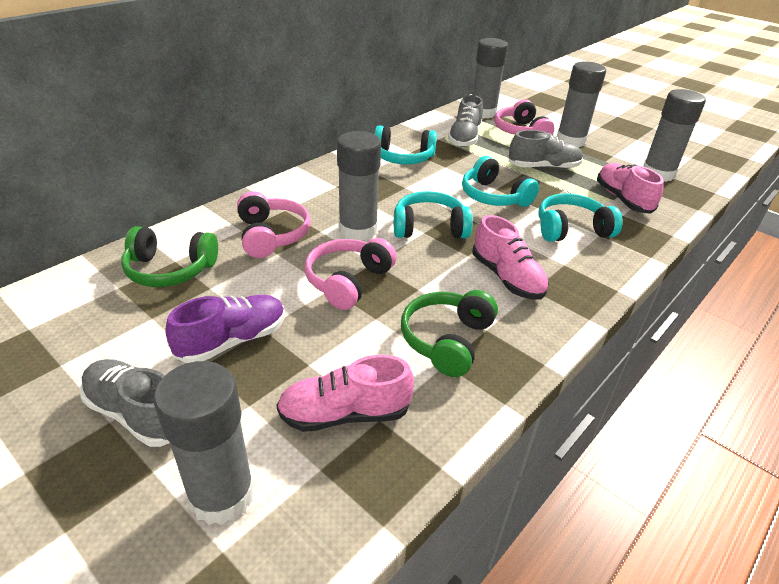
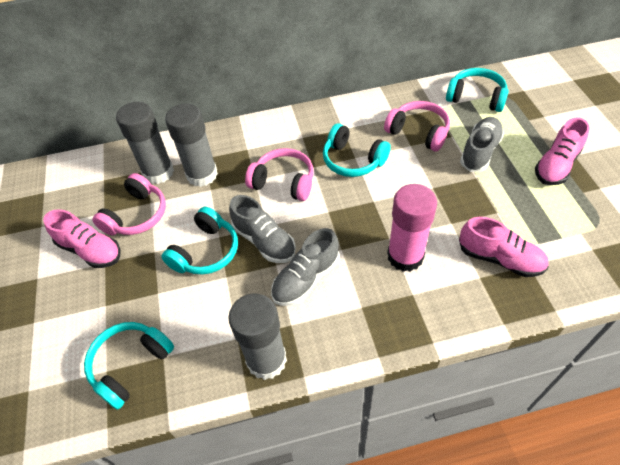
green headphones: 2 -> 0
grey glue stick: 5 -> 3
pink glue stick: 0 -> 1
purple shoe: 1 -> 0

